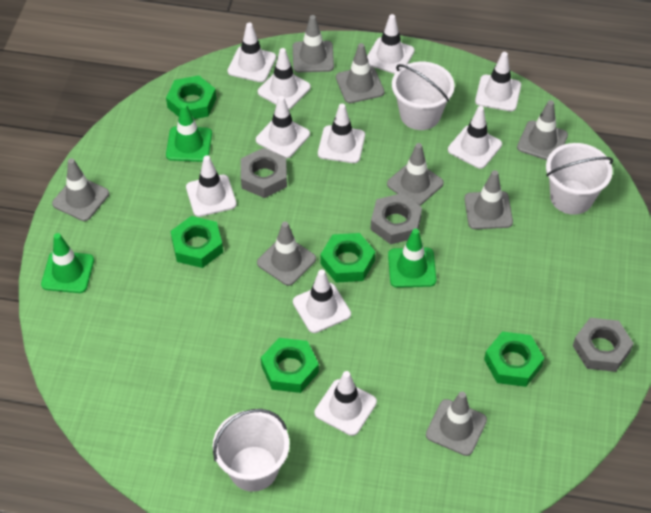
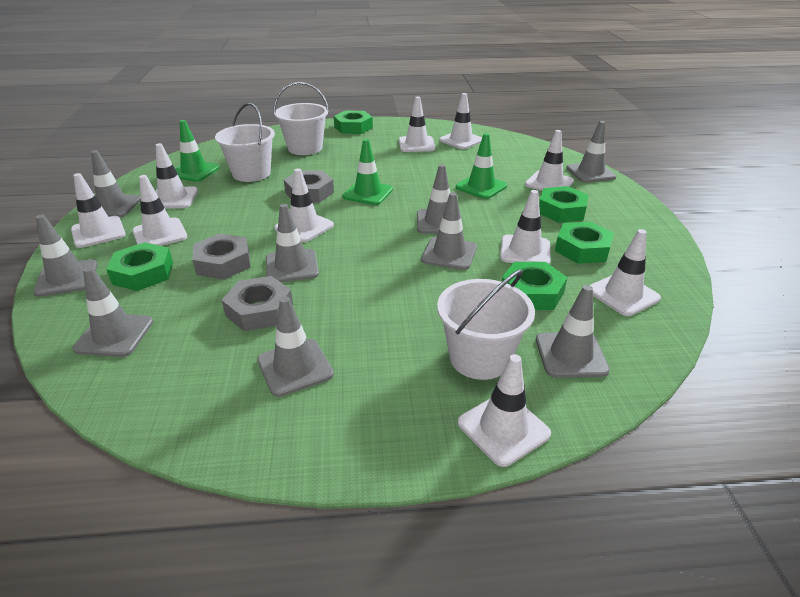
grey traffic cone: 8 -> 9

